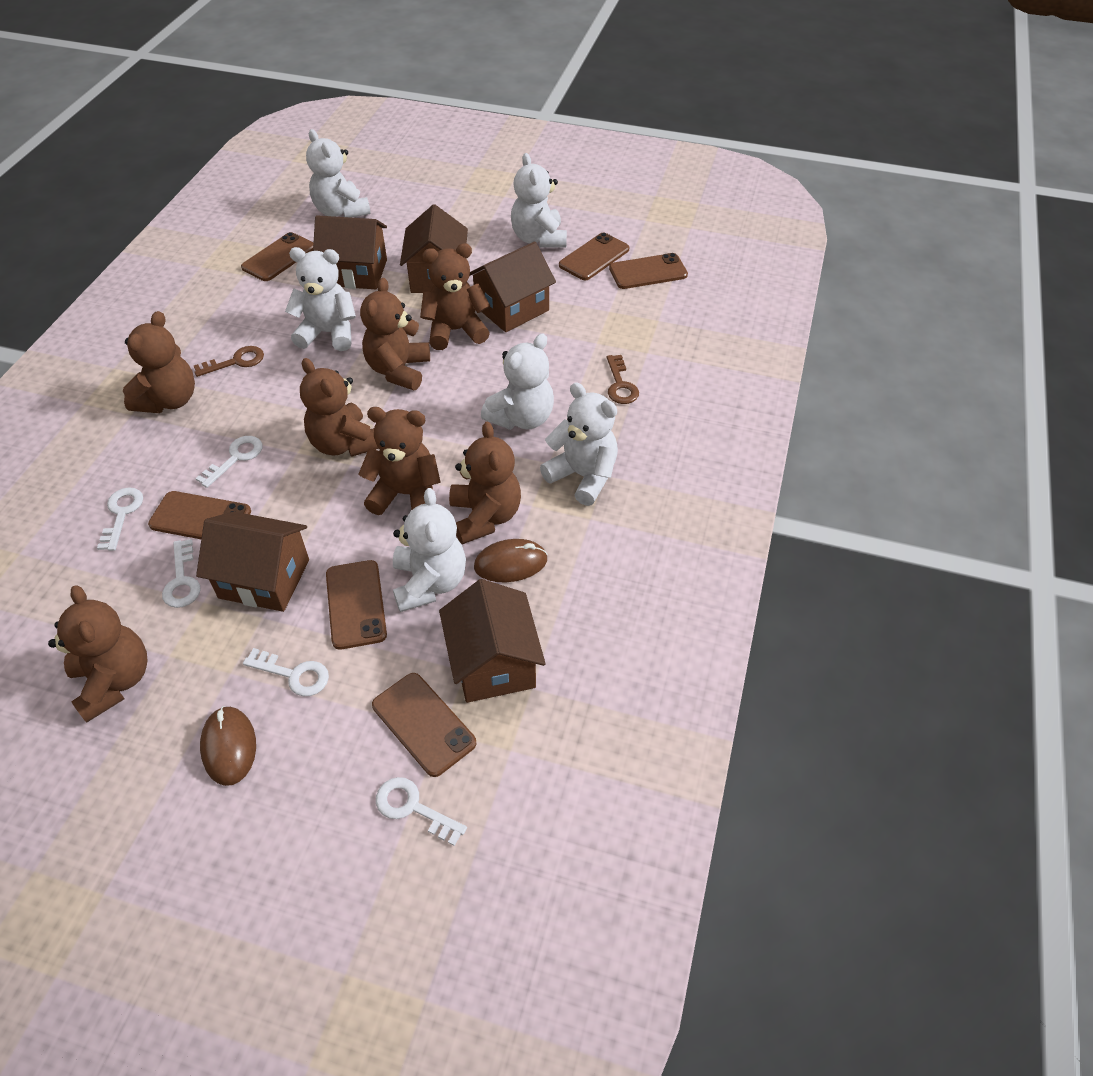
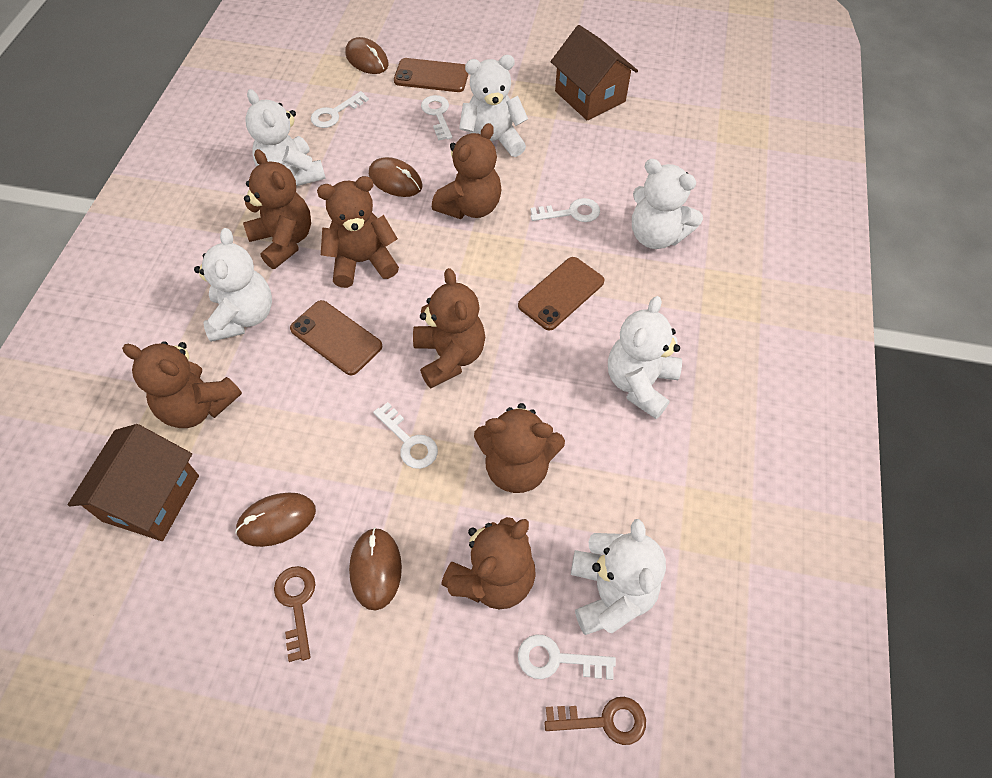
brown house: 5 -> 2
brown mouse: 2 -> 4
brown phone: 6 -> 3

